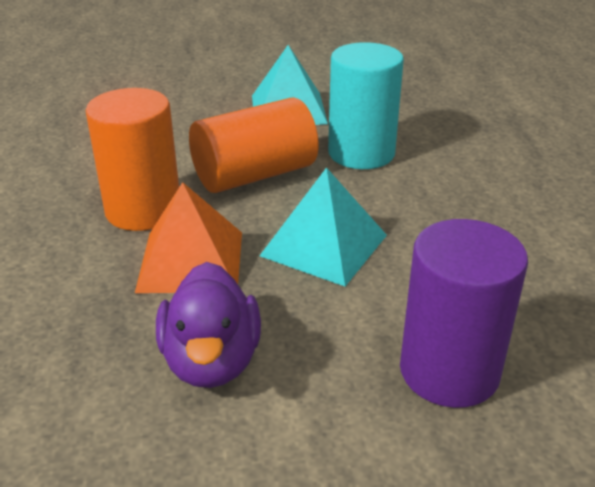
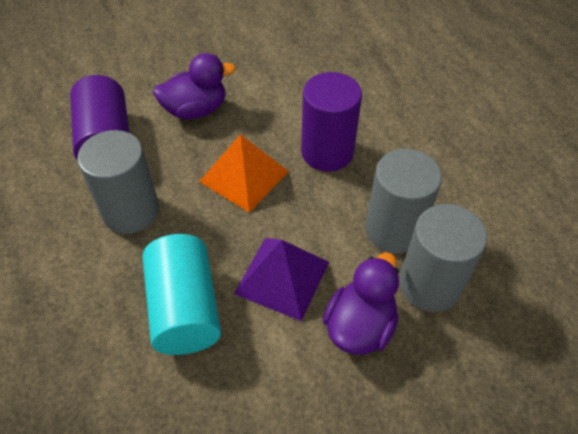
grey cylinder: 0 -> 3
orange cylinder: 2 -> 0
purple cylinder: 1 -> 2
purple duck: 1 -> 2
purple pyramid: 0 -> 1
turquoise pyramid: 2 -> 0

